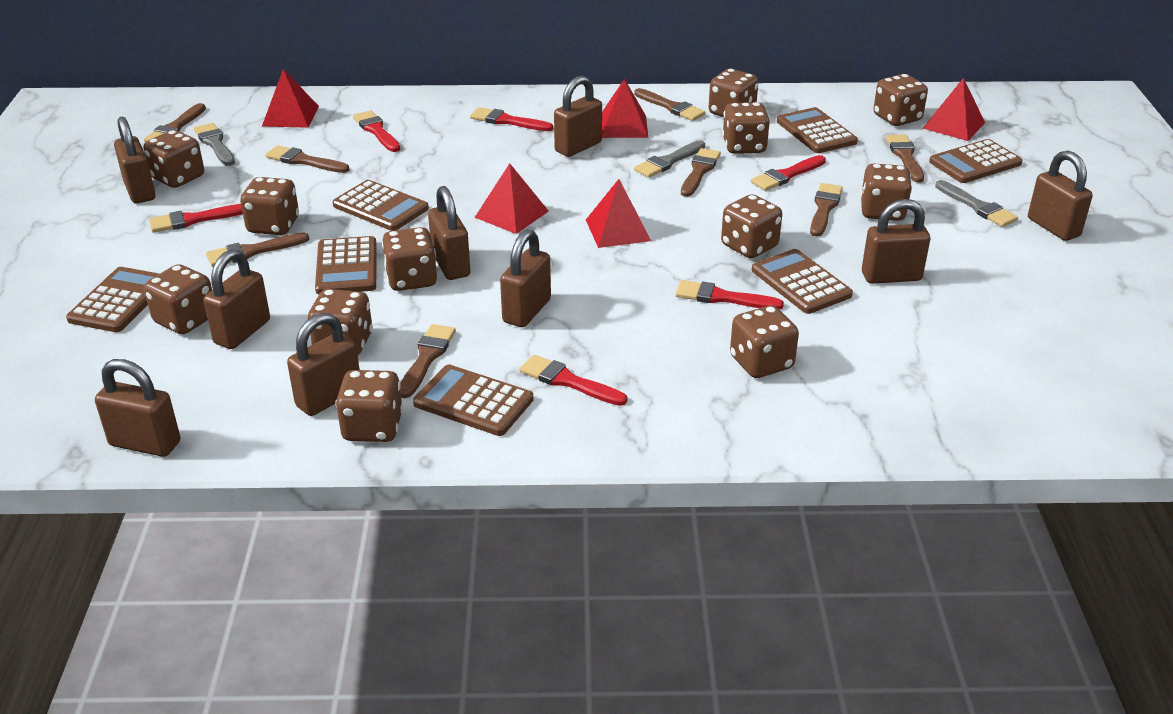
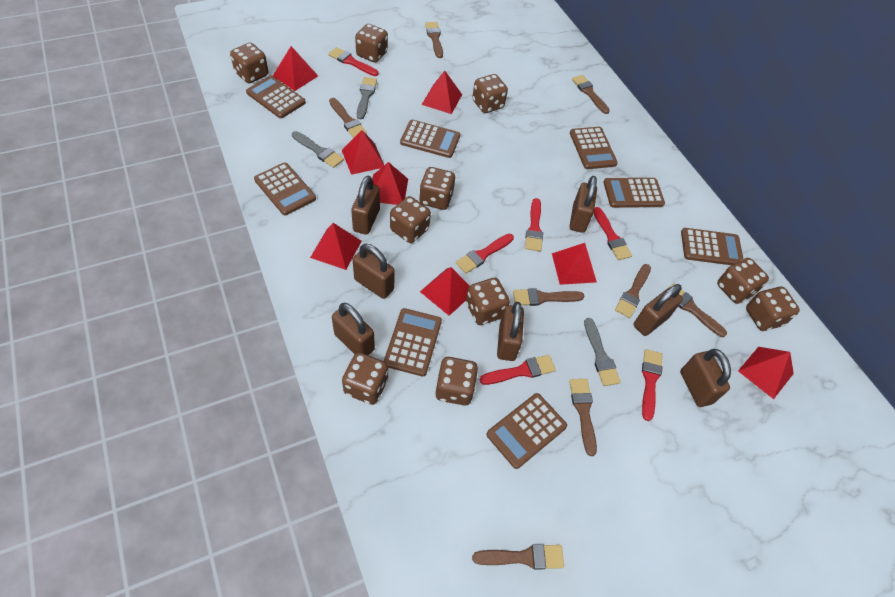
brown calculator: 7 -> 8
brown dice: 12 -> 10
brown padlock: 9 -> 7
red pyramid: 5 -> 8

